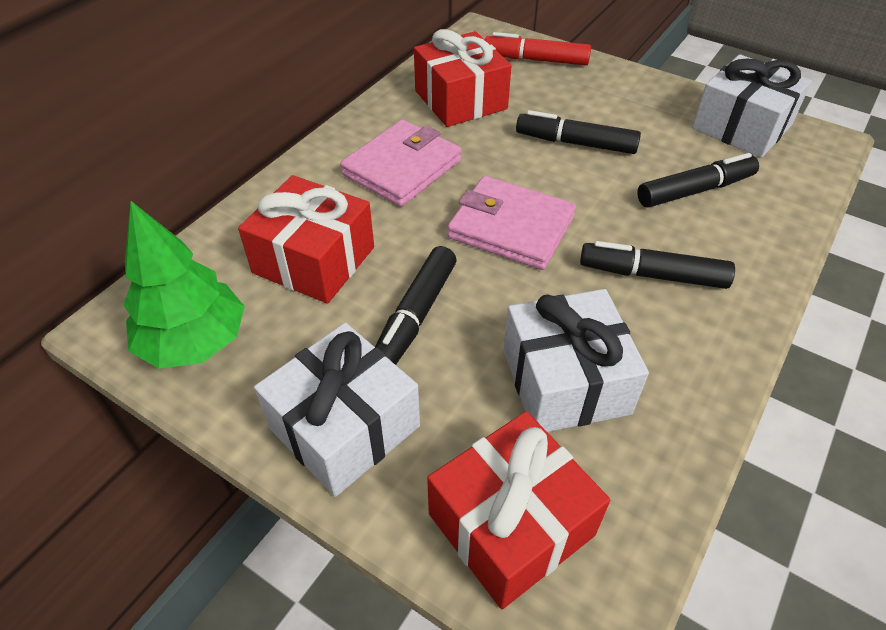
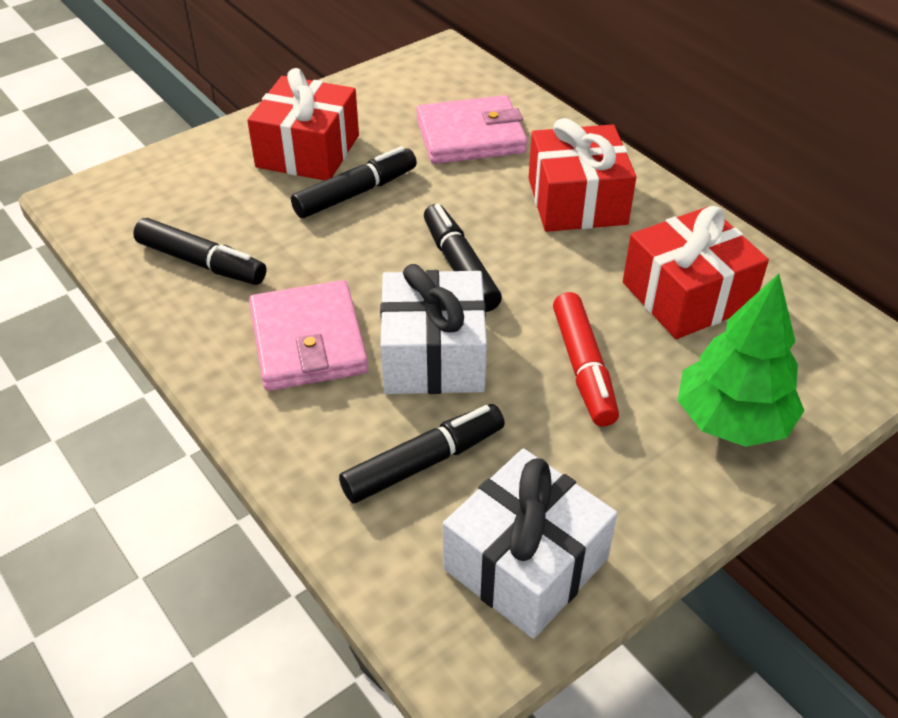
white gift: 3 -> 2

